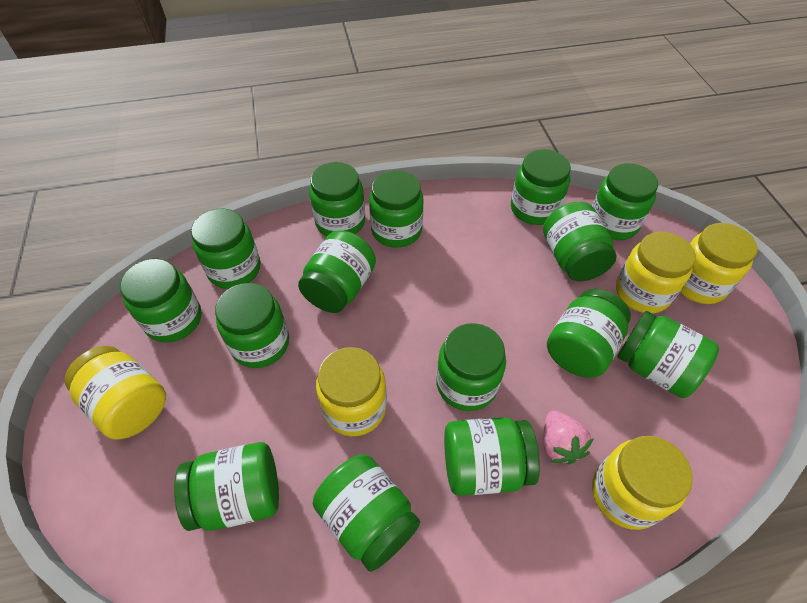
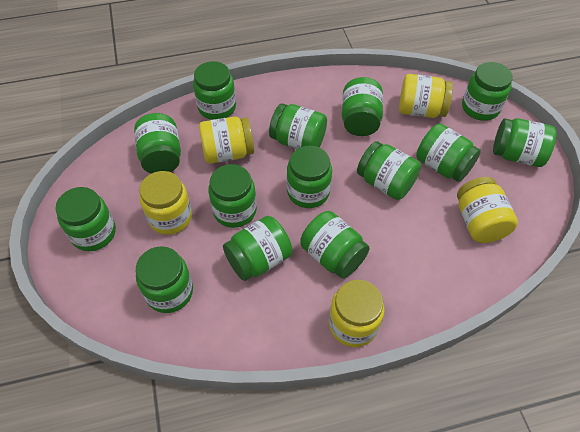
green jar: 15 -> 14
pink strawberry: 1 -> 0

